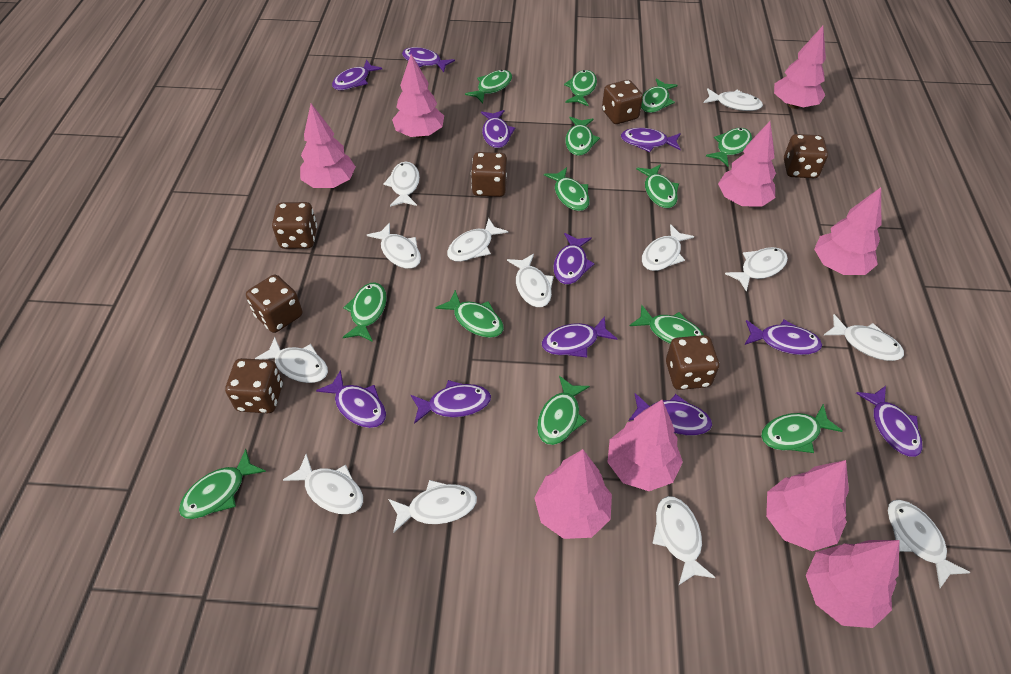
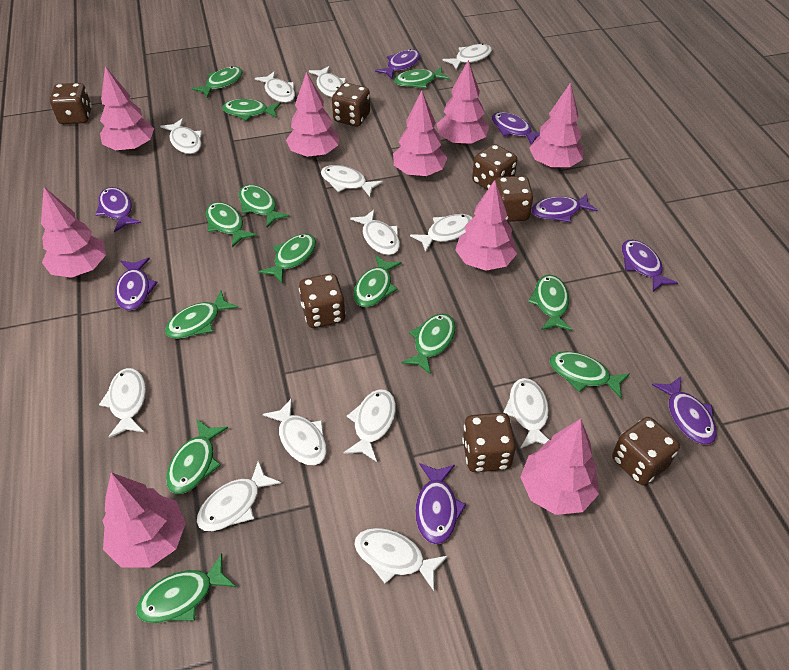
purple fish: 11 -> 8

